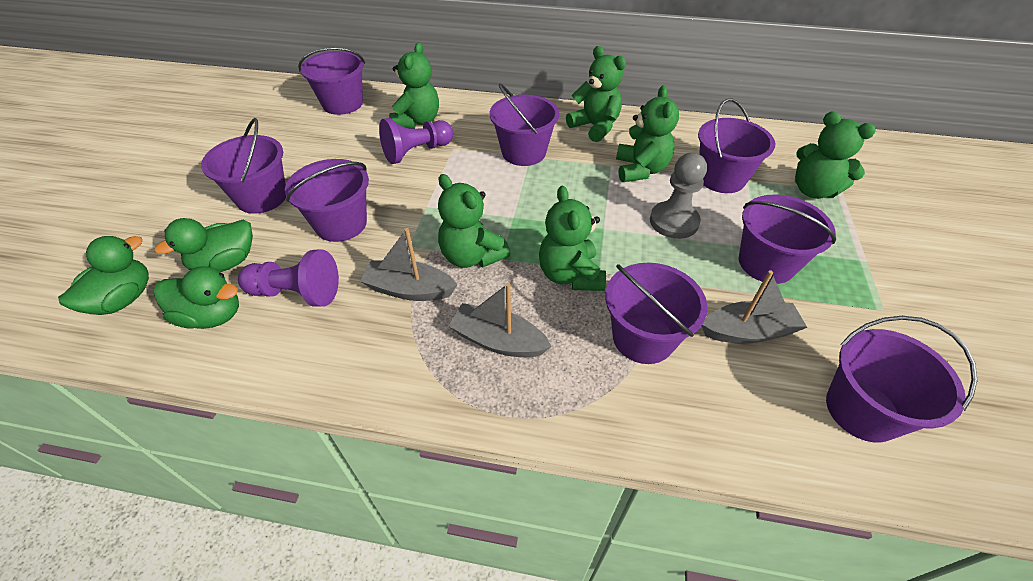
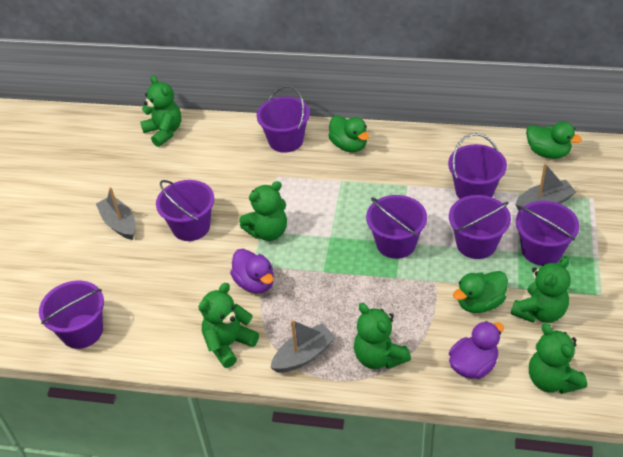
grey pawn: 1 -> 0
purple bucket: 8 -> 7
purple duck: 0 -> 2
purple pawn: 2 -> 0

